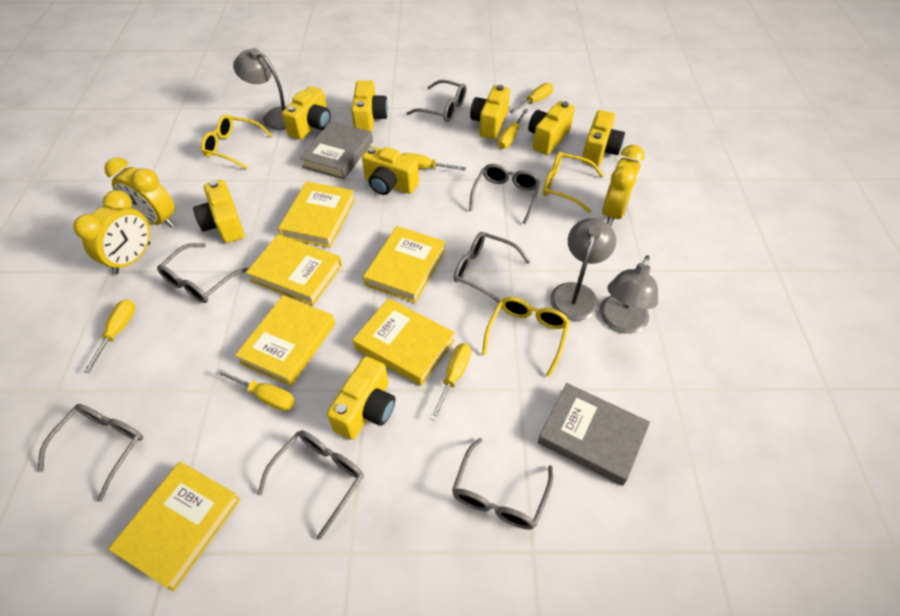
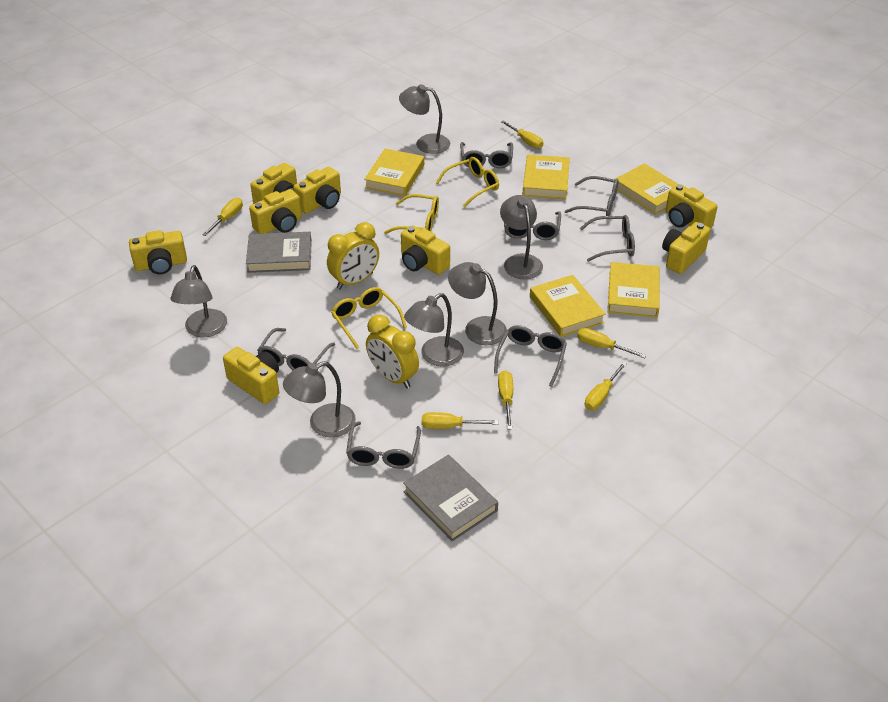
grey lamp: 3 -> 6
yellow book: 6 -> 5
yellow clock: 3 -> 2

